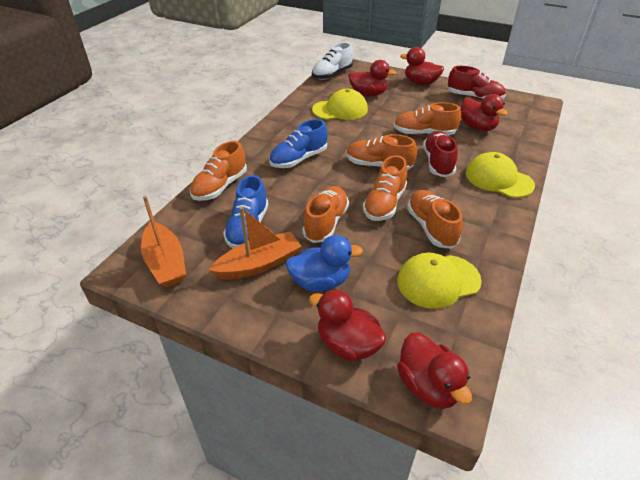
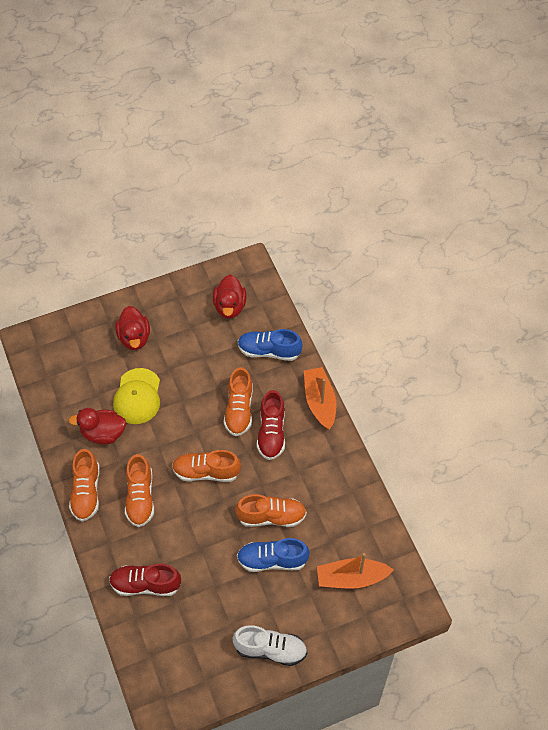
blue duck: 1 -> 0
orange shoe: 6 -> 5
red duck: 5 -> 3
yellow cap: 3 -> 1

